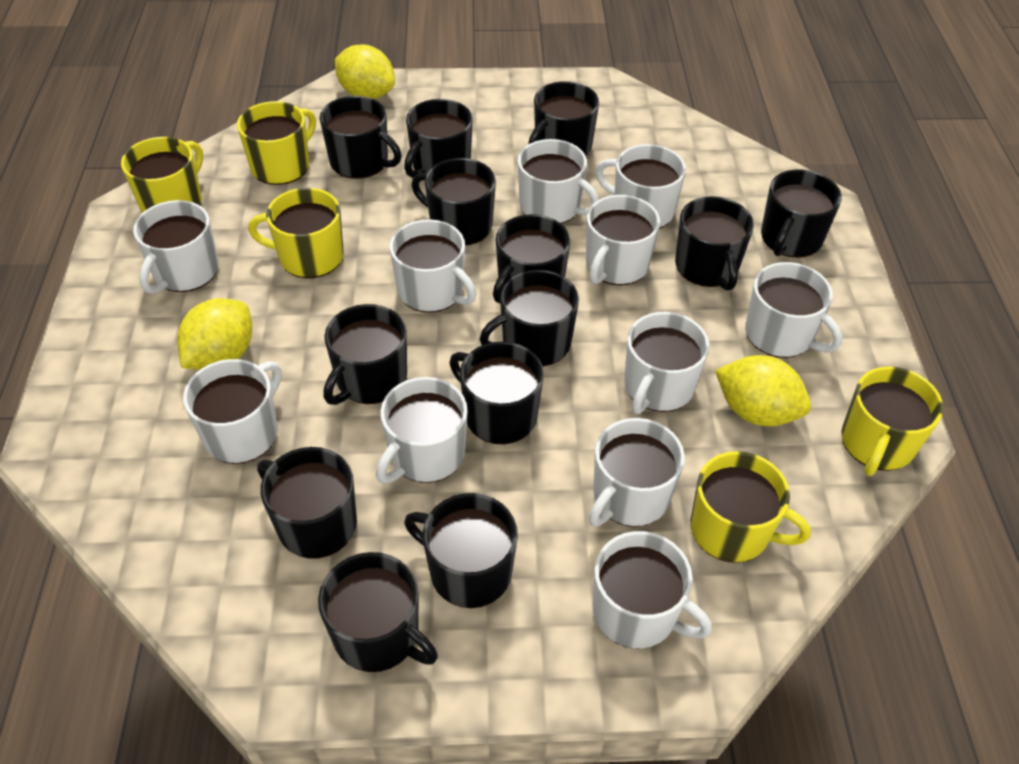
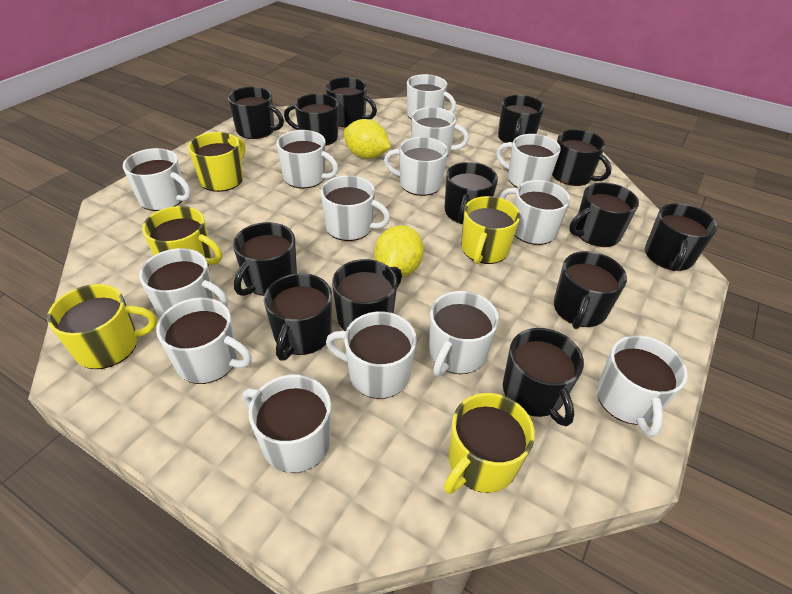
white mug: 11 -> 14
yellow lemon: 3 -> 2

